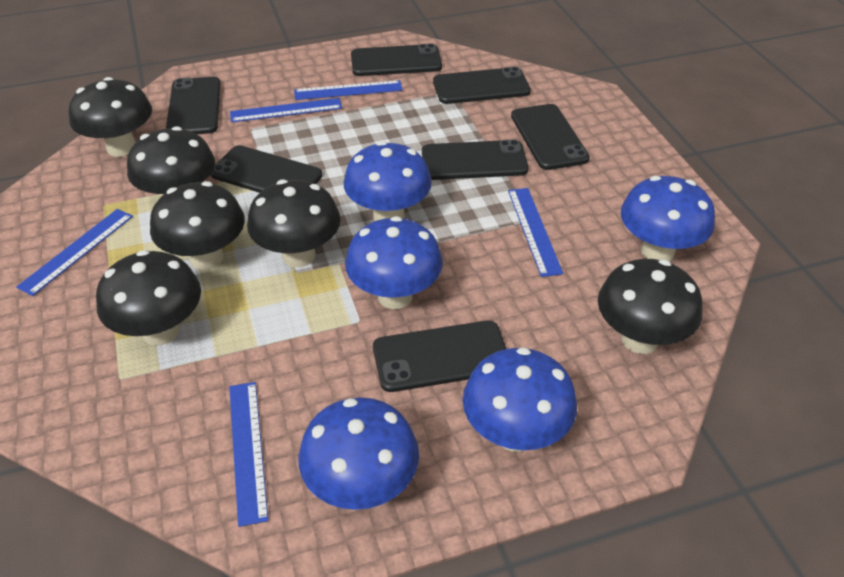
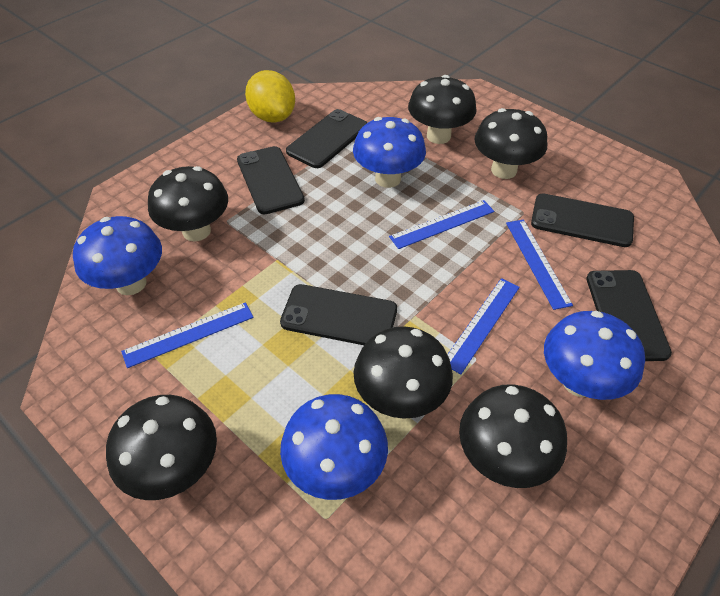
black phone: 7 -> 5
blue mushroom: 5 -> 4
blue ruler: 5 -> 4
yellow lemon: 0 -> 1

